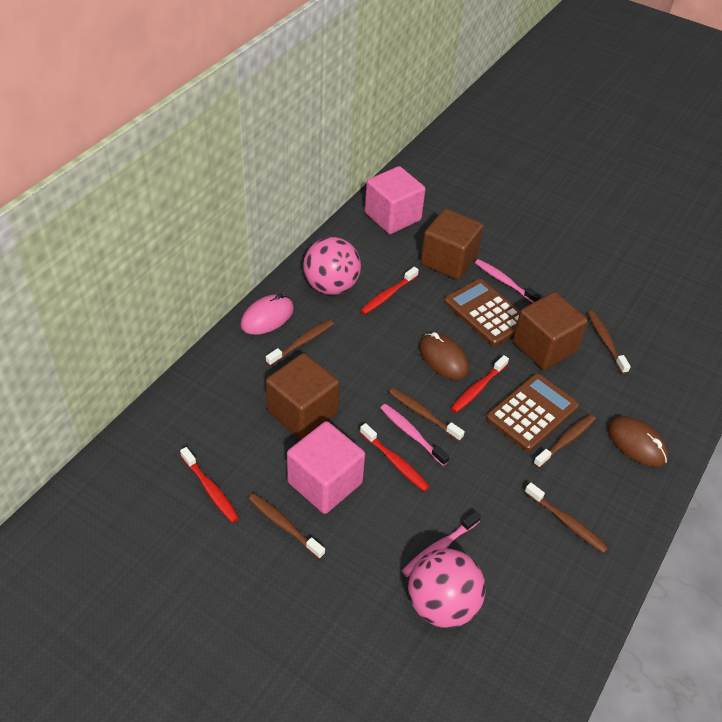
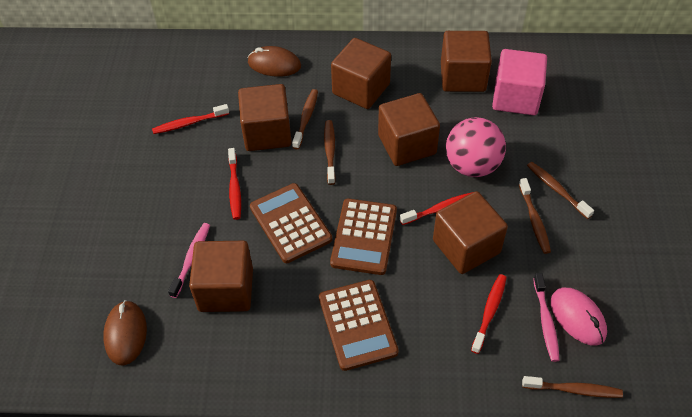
brown calculator: 2 -> 3
brown cube: 3 -> 6
brown toothbrush: 6 -> 5
pink ball: 2 -> 1
pink cube: 2 -> 1
pink toothbrush: 3 -> 2

